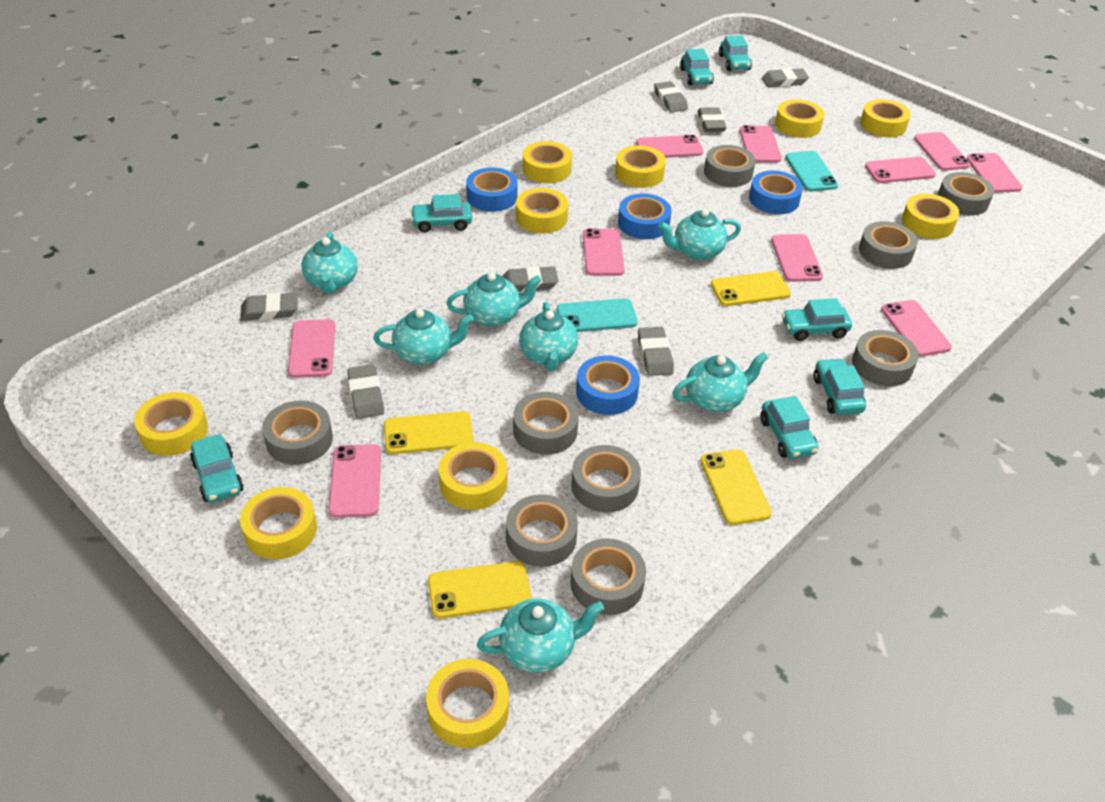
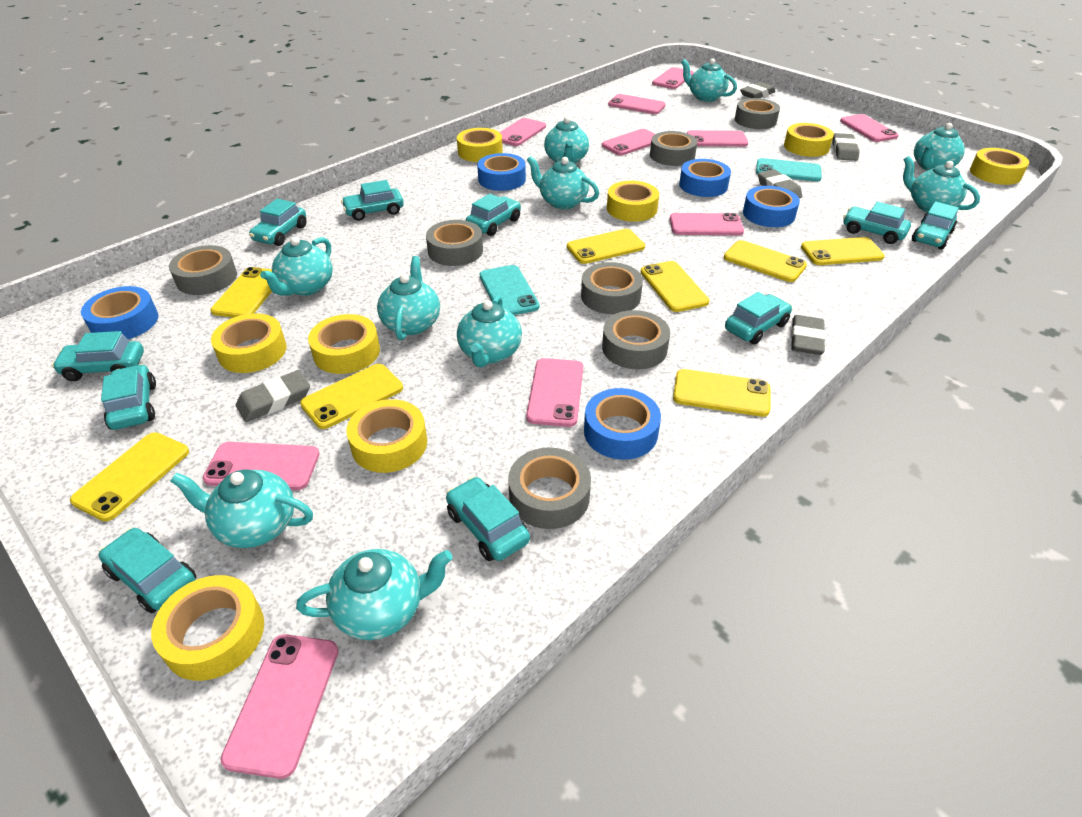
blue tape: 4 -> 5
grey eraser: 7 -> 5
grey tape: 9 -> 7
turquoise car: 7 -> 10
turquoise teapot: 7 -> 10
yellow phone: 4 -> 8
yellow tape: 10 -> 8

